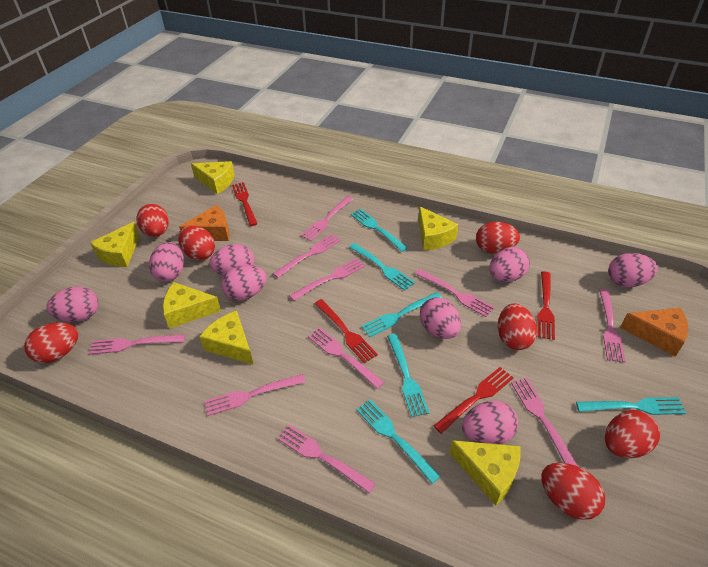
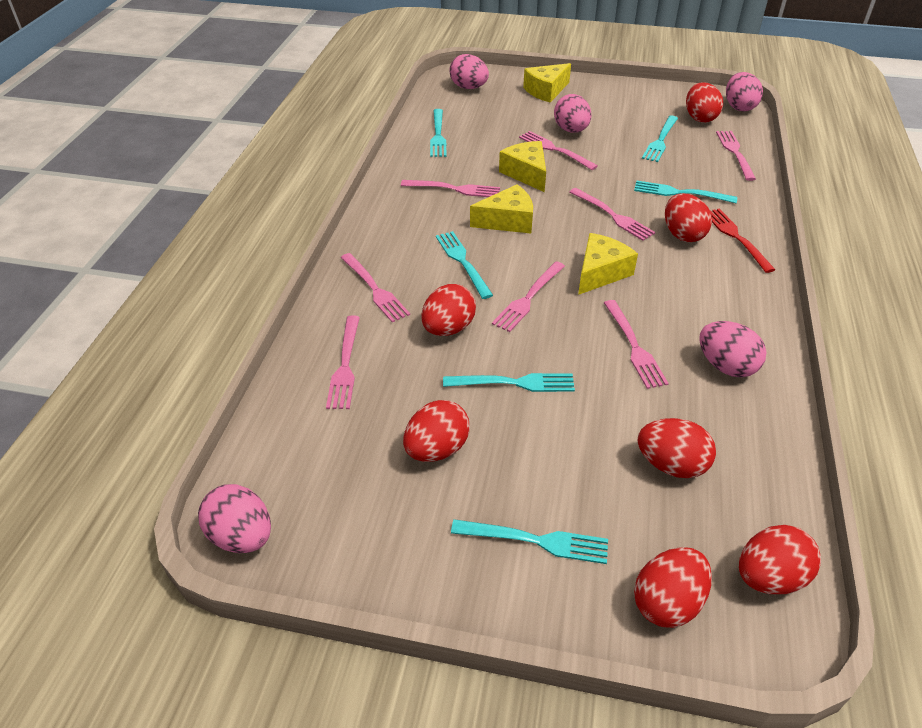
orange cheese: 2 -> 0
pink egg: 8 -> 5
pink fork: 10 -> 8
red fork: 4 -> 1
yellow cheese: 6 -> 4

